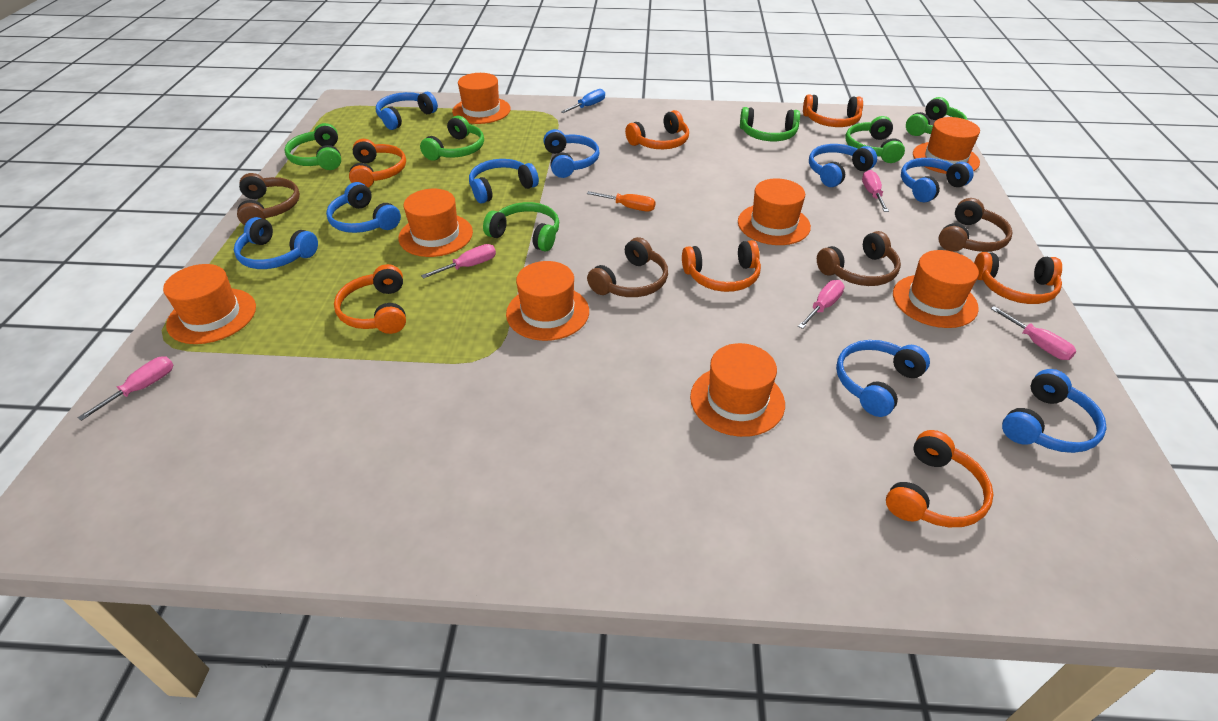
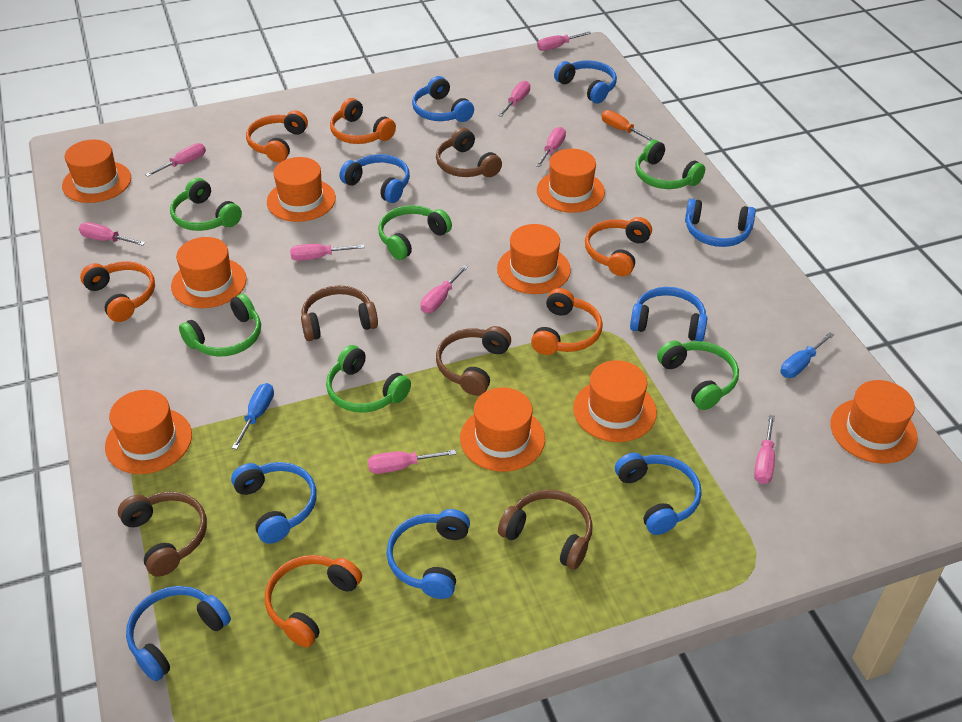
blue screwdriver: 1 -> 2
brown headphones: 4 -> 5
orange hat: 8 -> 9
orange headphones: 7 -> 6
pink screwdriver: 5 -> 9

